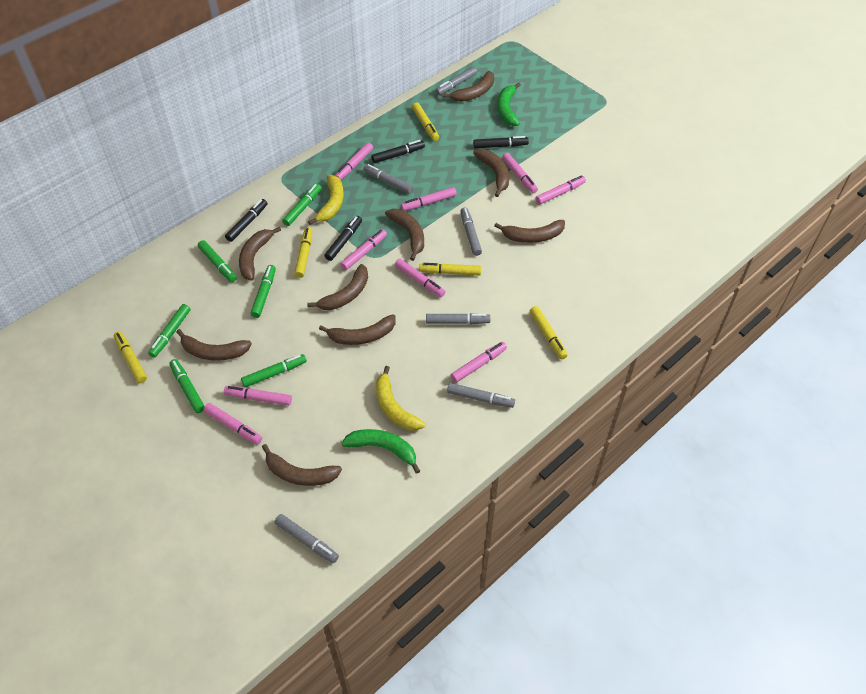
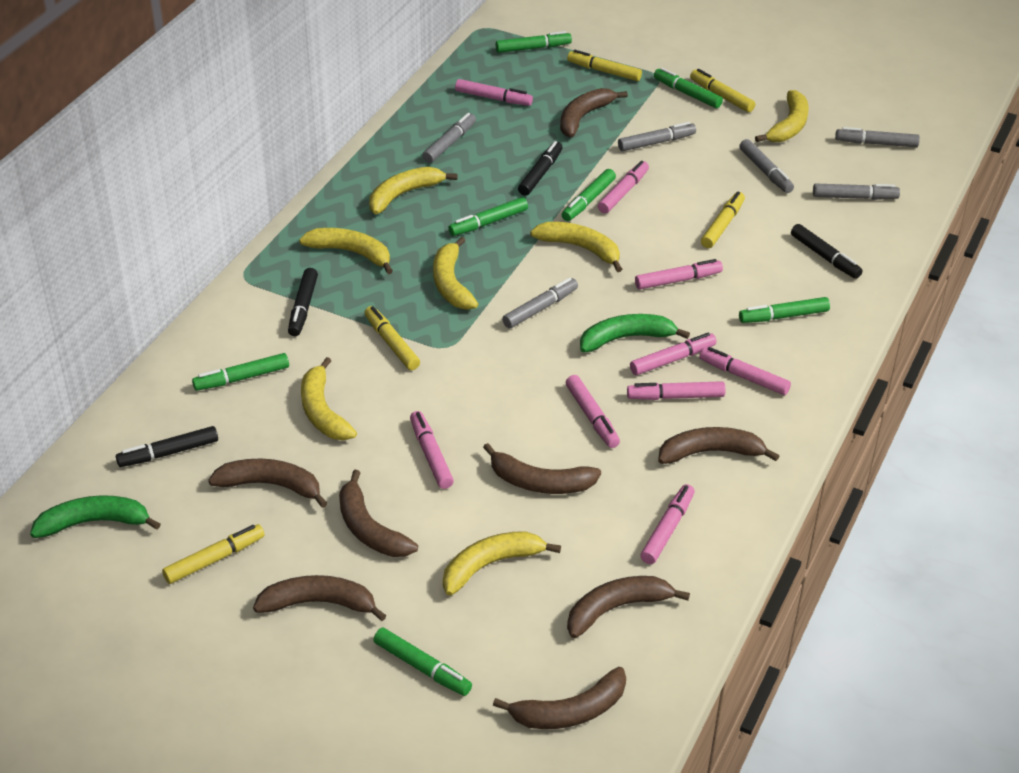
brown banana: 9 -> 8
green marker: 6 -> 7
yellow banana: 2 -> 7

